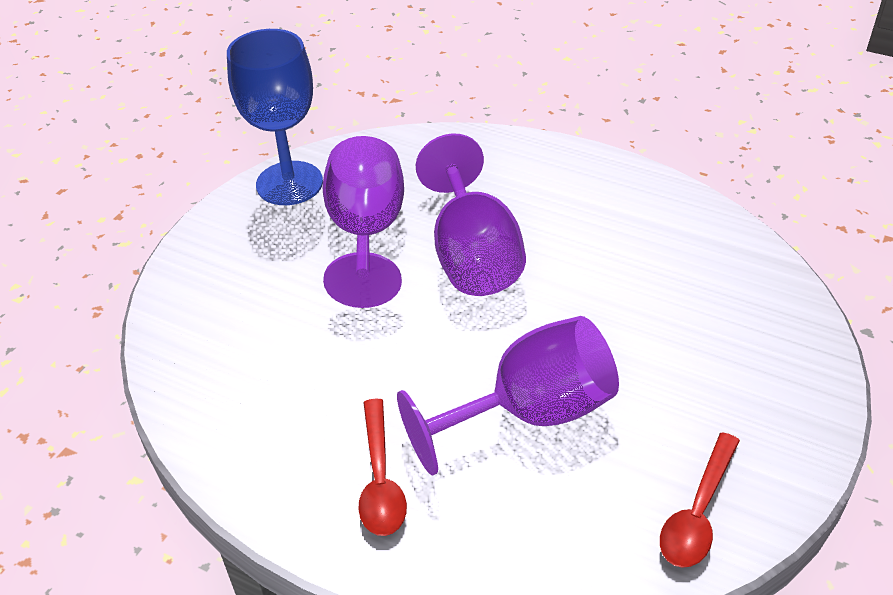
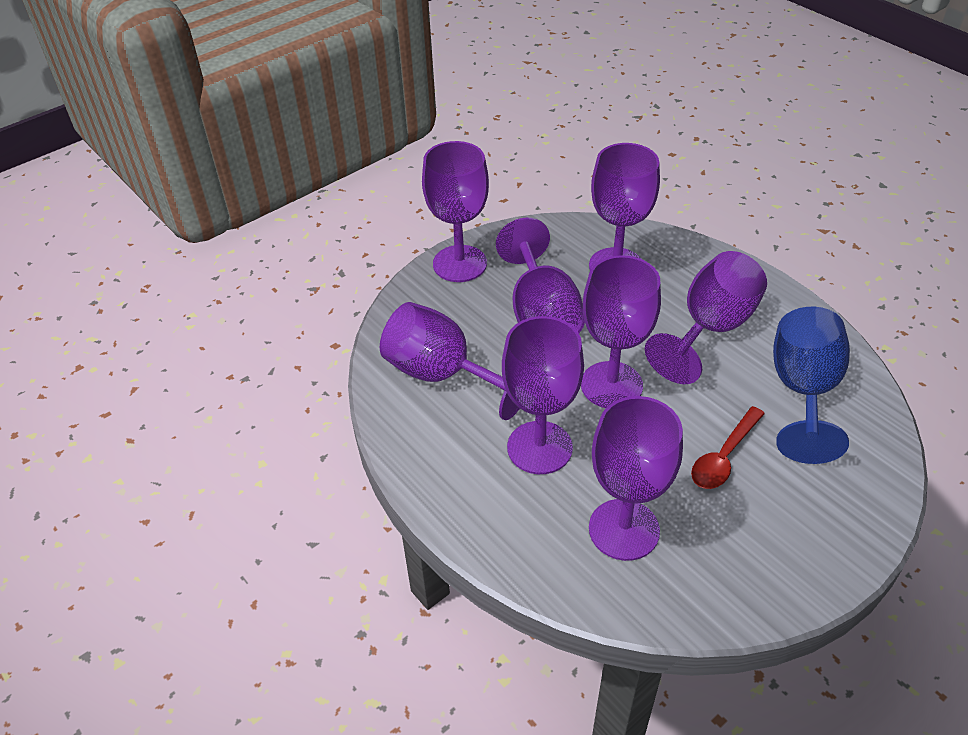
purple goblet: 3 -> 8
red spoon: 2 -> 1

